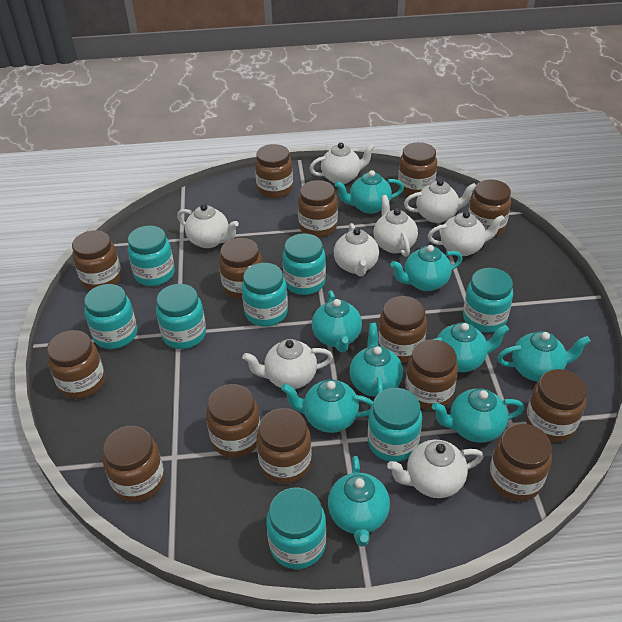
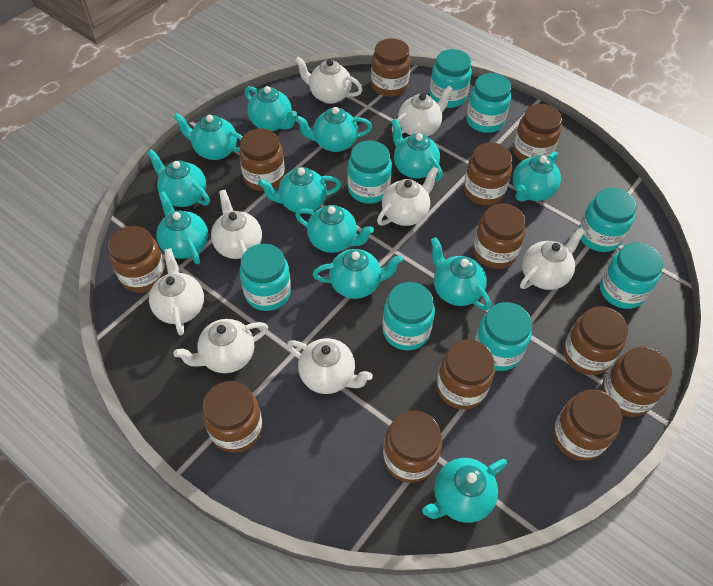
brown jar: 14 -> 12
turquoise teapot: 9 -> 12

